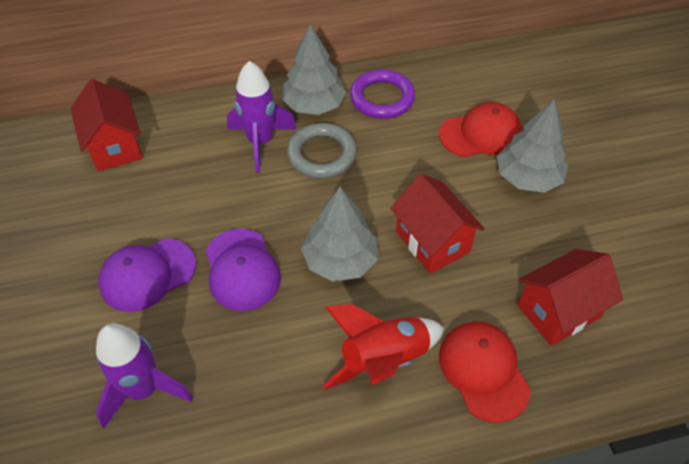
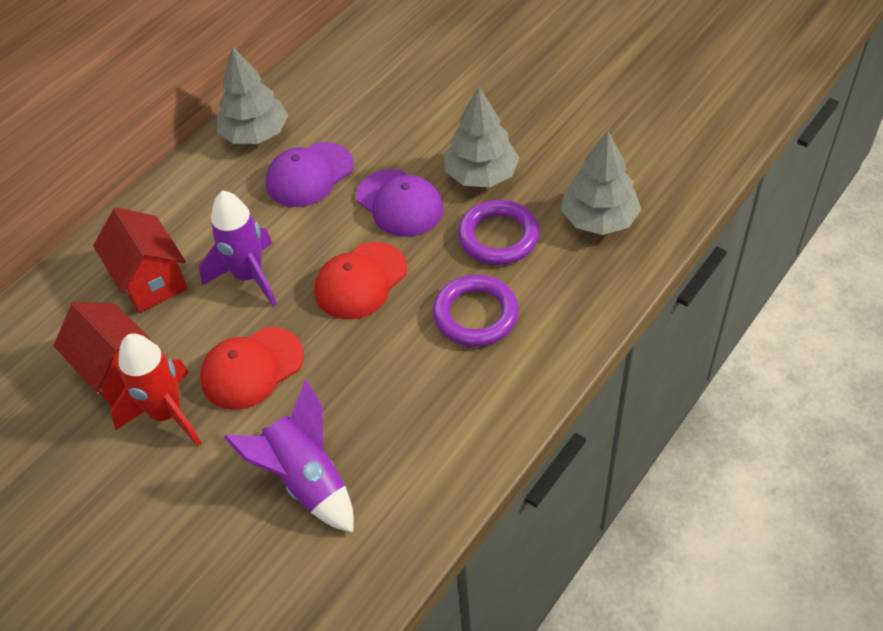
grey ring: 1 -> 0
purple ring: 1 -> 2
red house: 3 -> 2

